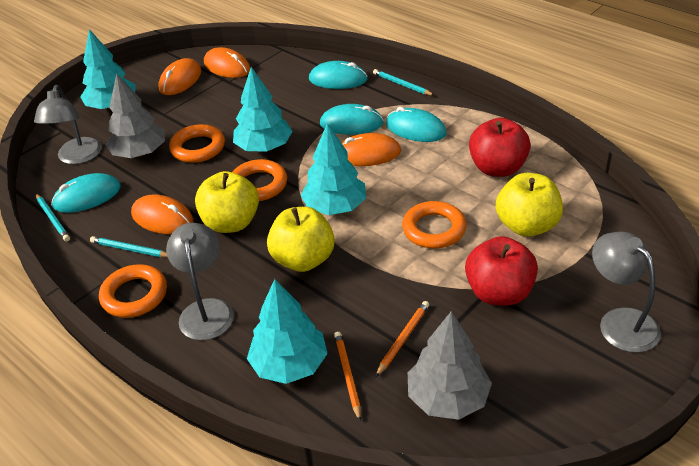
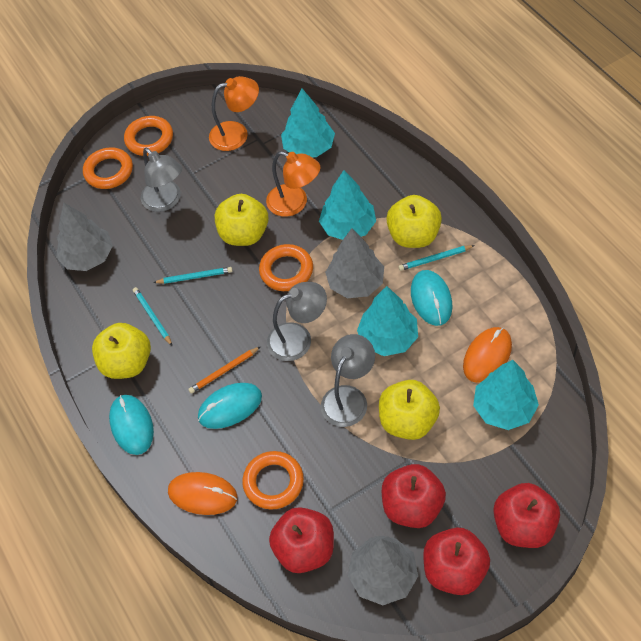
grey tree: 2 -> 3
orange lamp: 0 -> 2
orange mouse: 4 -> 2
orange pencil: 2 -> 1
red apple: 2 -> 4
turquoise mouse: 4 -> 3
yellow apple: 3 -> 4

